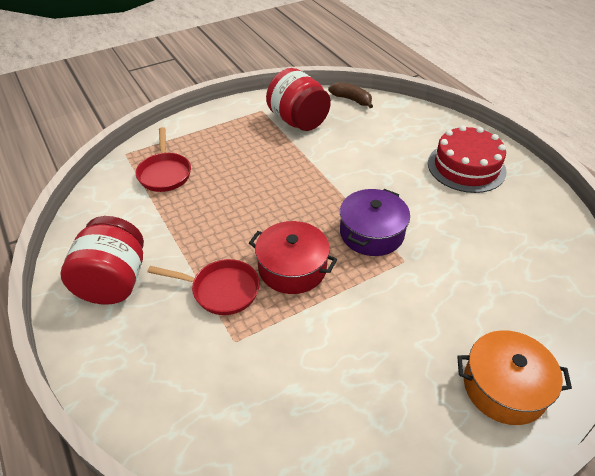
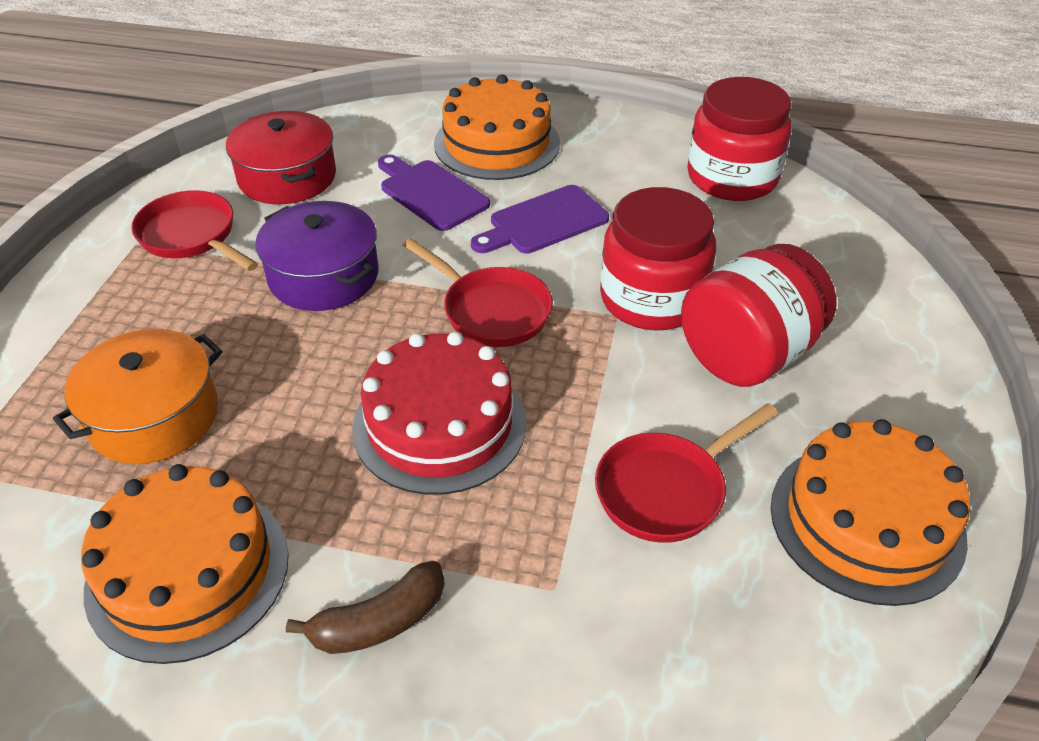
orange cake: 0 -> 3
purple cutting board: 0 -> 2
red jar: 2 -> 3
red pan: 2 -> 3

